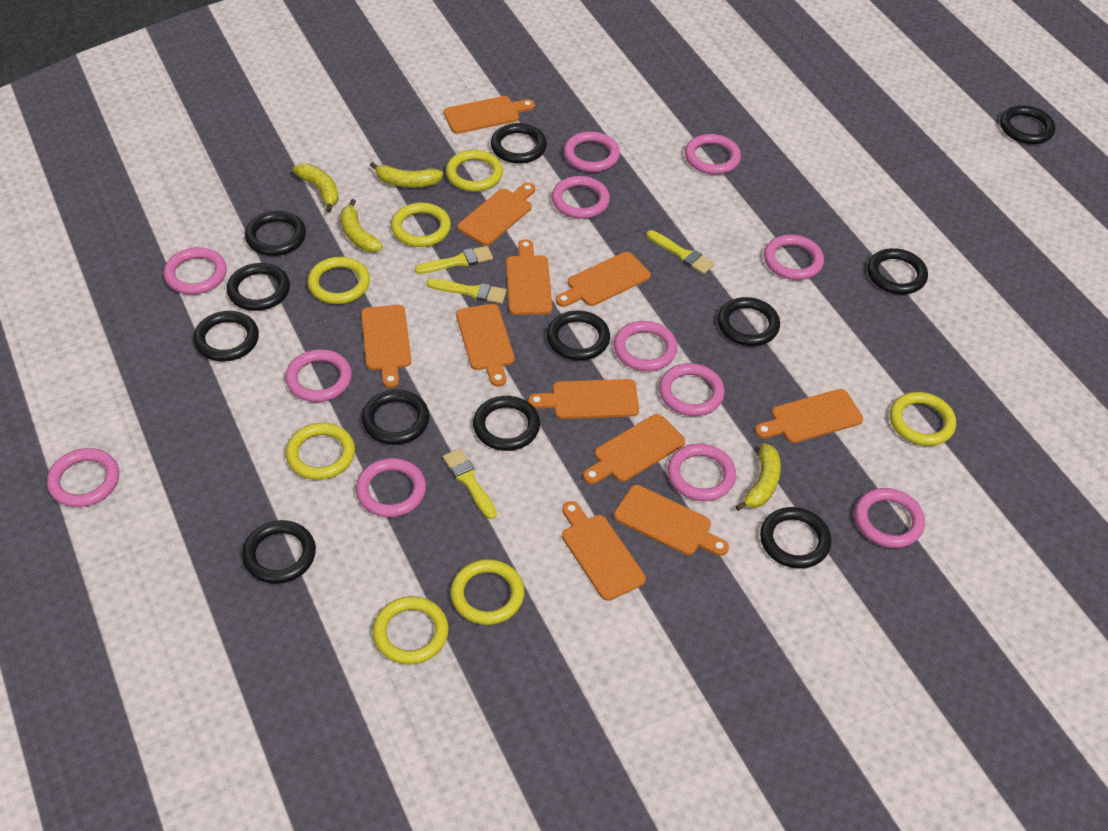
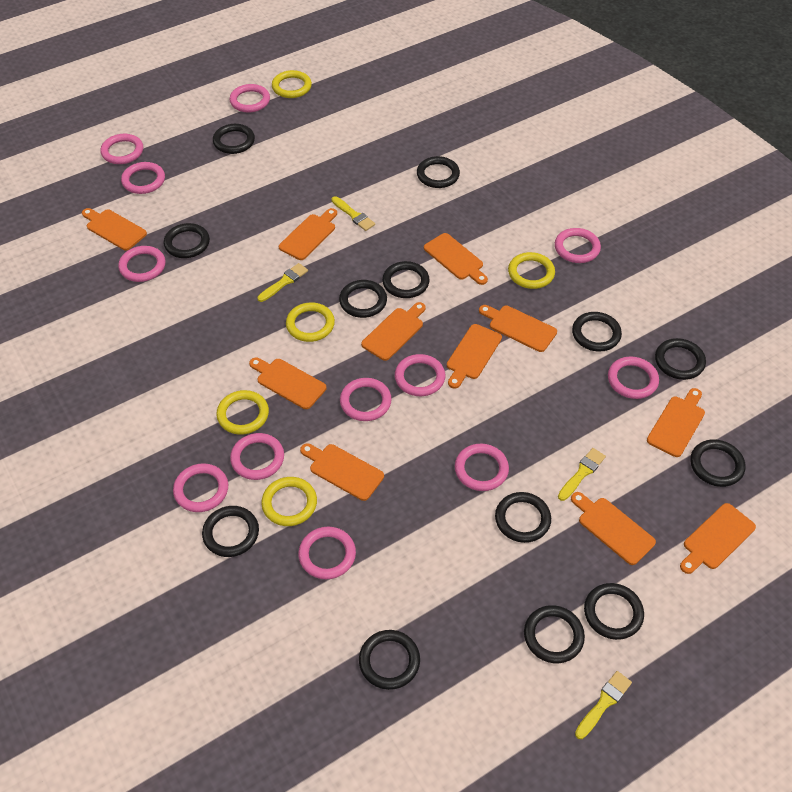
black ring: 12 -> 13
yellow banana: 4 -> 0
yellow ring: 7 -> 5

